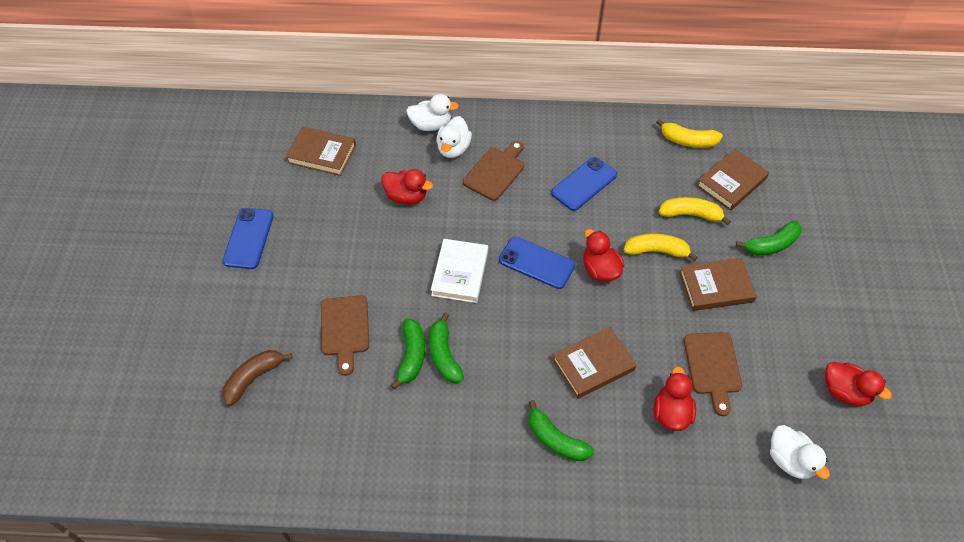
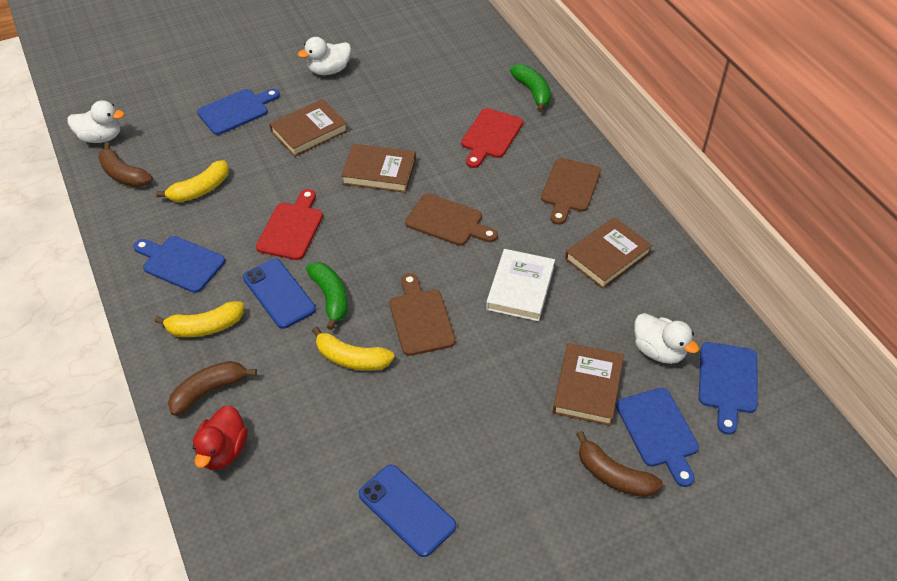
blue cutting board: 0 -> 4
blue phone: 3 -> 2
brown banana: 1 -> 3
green banana: 4 -> 2
red cutting board: 0 -> 2
red duck: 4 -> 1

